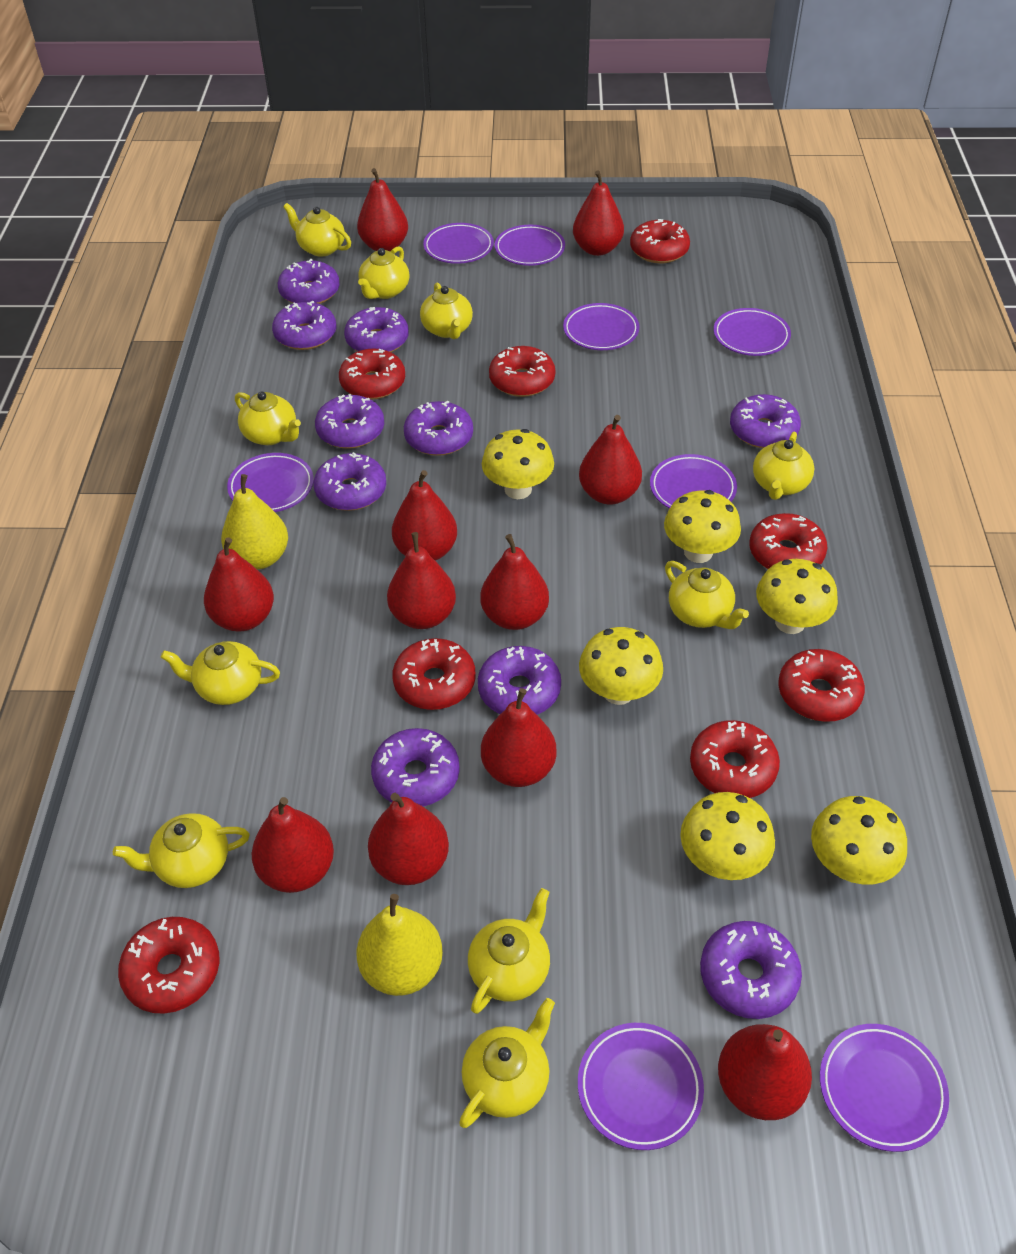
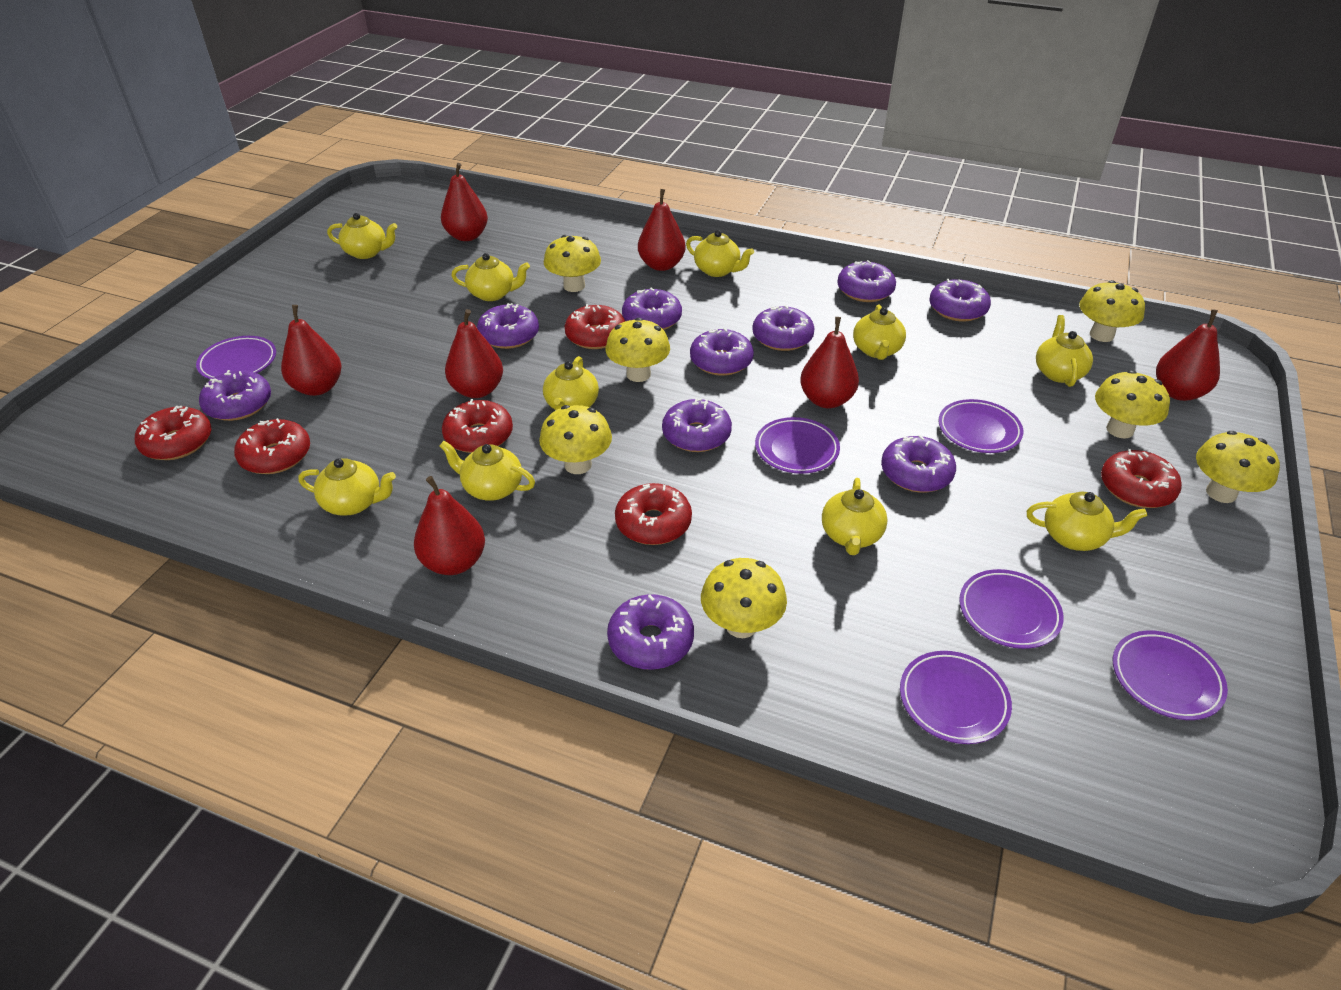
purple plate: 8 -> 6
red donut: 8 -> 6
red pear: 11 -> 7
yellow mushroom: 6 -> 7
yellow pear: 2 -> 0

